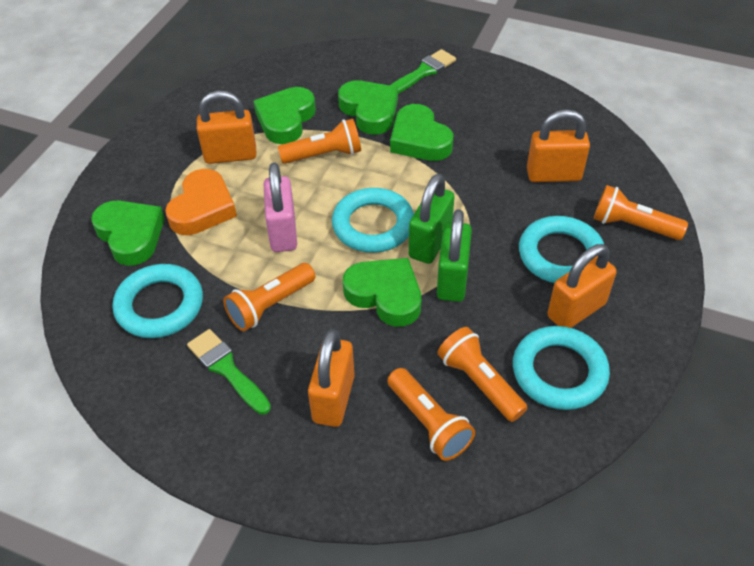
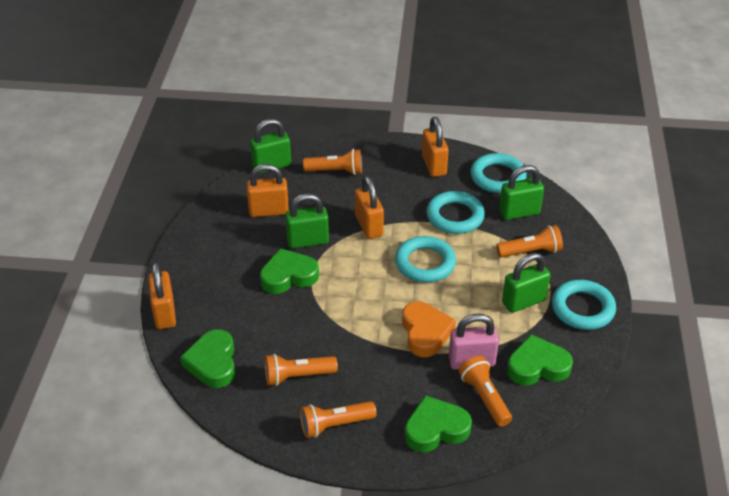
green brush: 2 -> 0
green heart: 5 -> 4
green padlock: 2 -> 4

